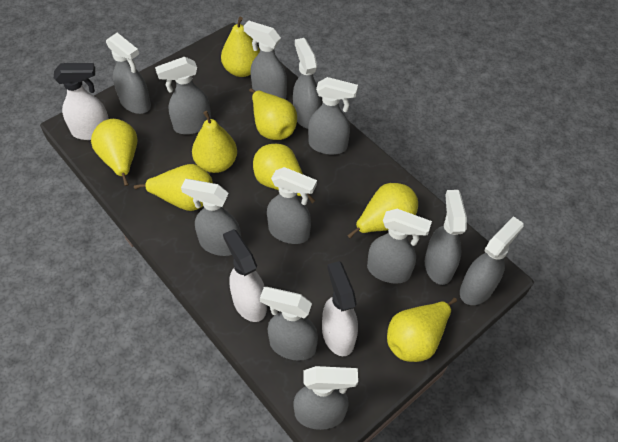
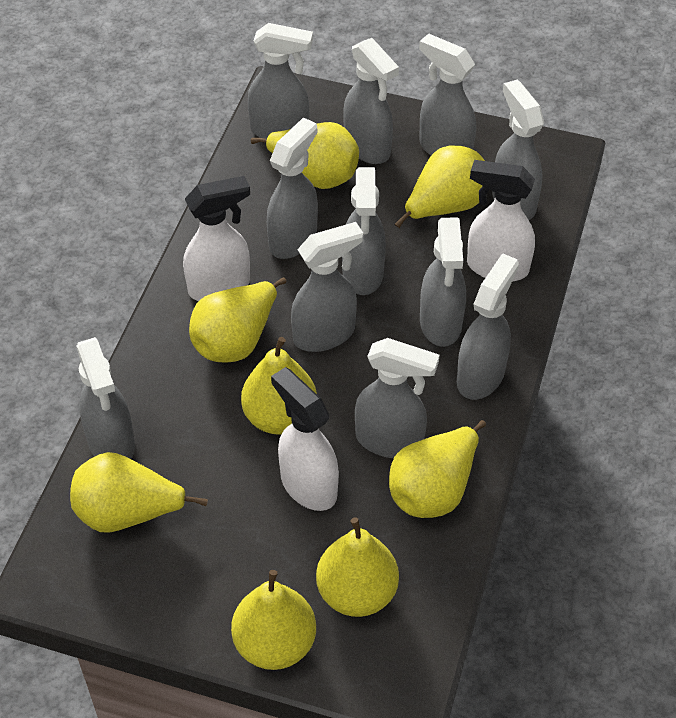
grey spray bottle: 12 -> 11

